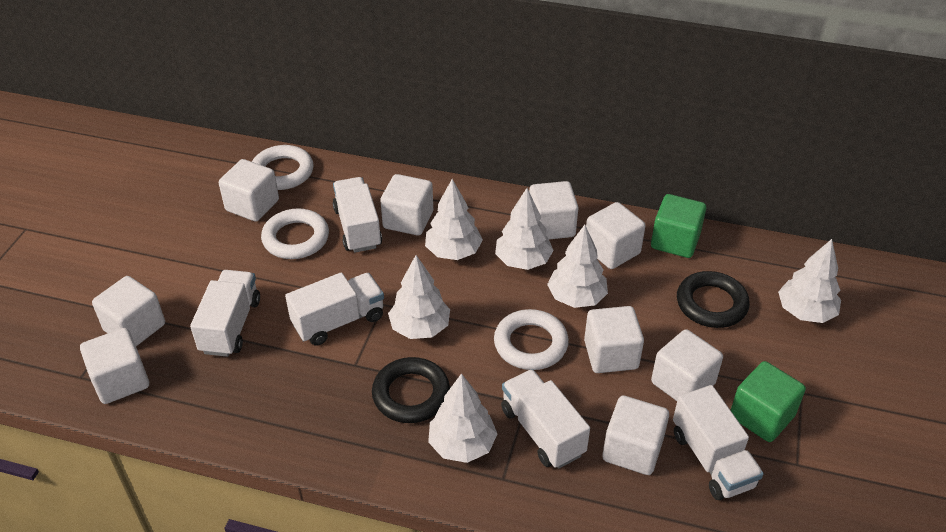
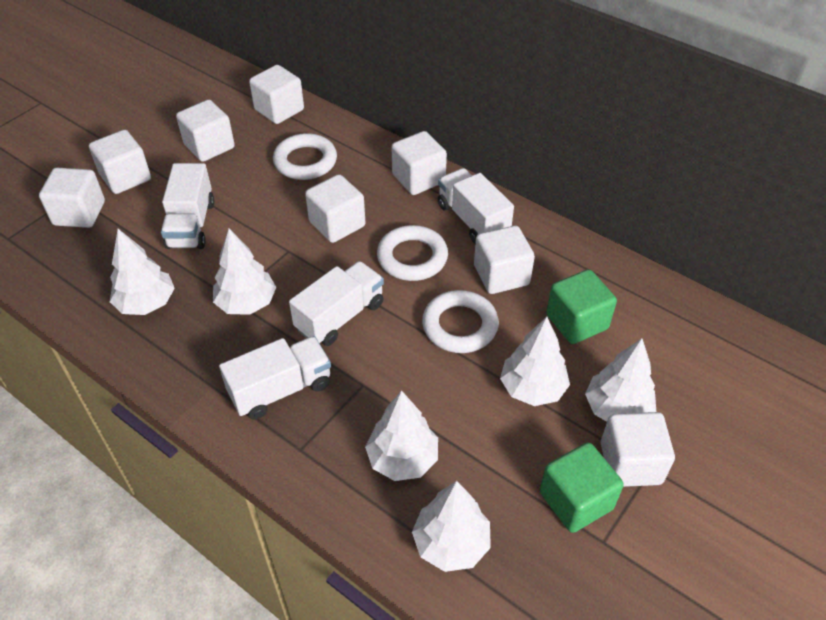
black ring: 2 -> 0
white cube: 9 -> 8
white truck: 5 -> 4

